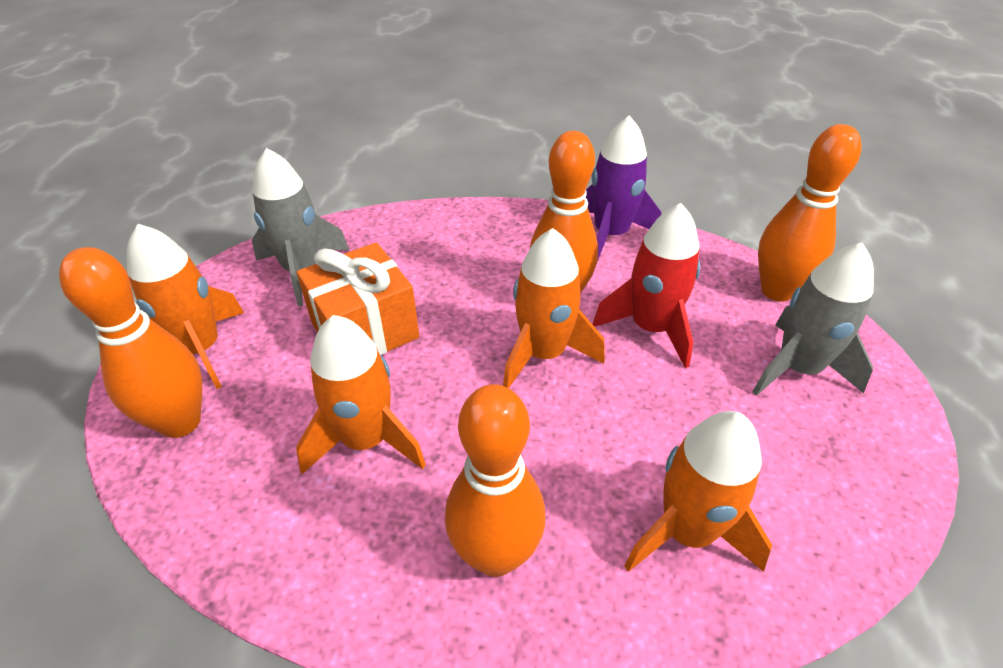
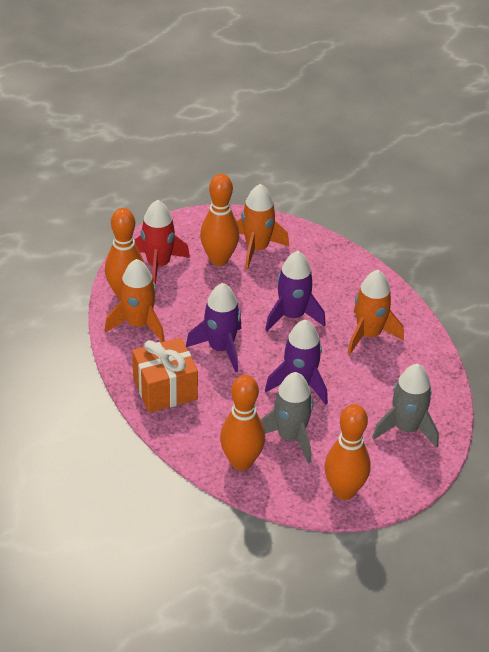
orange rocket: 4 -> 3
purple rocket: 1 -> 3

